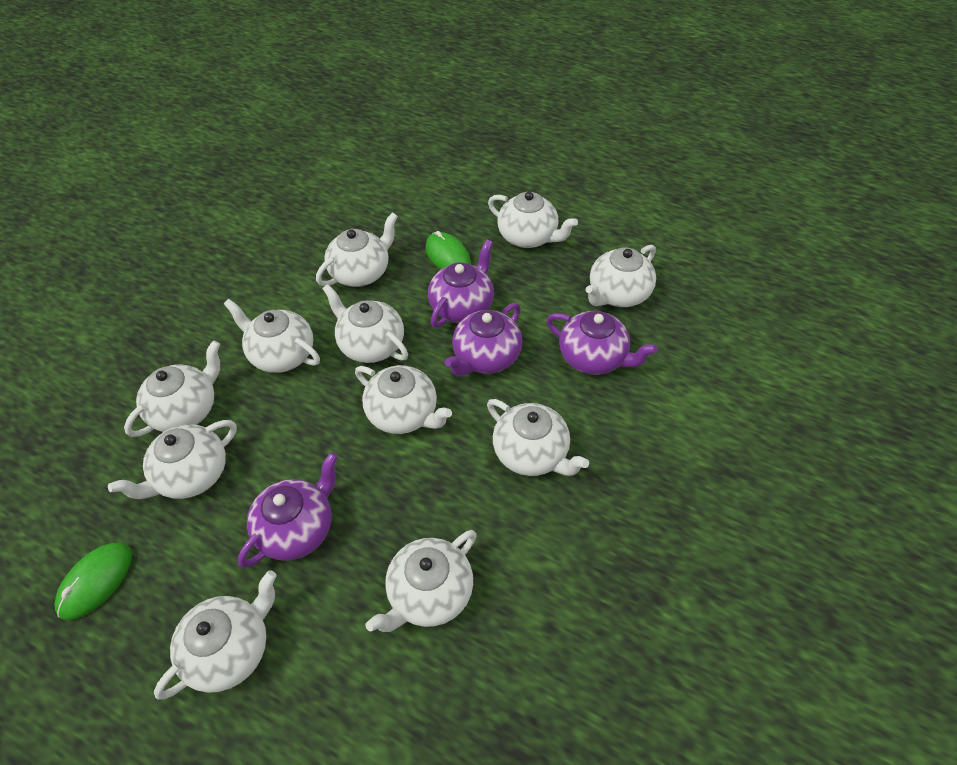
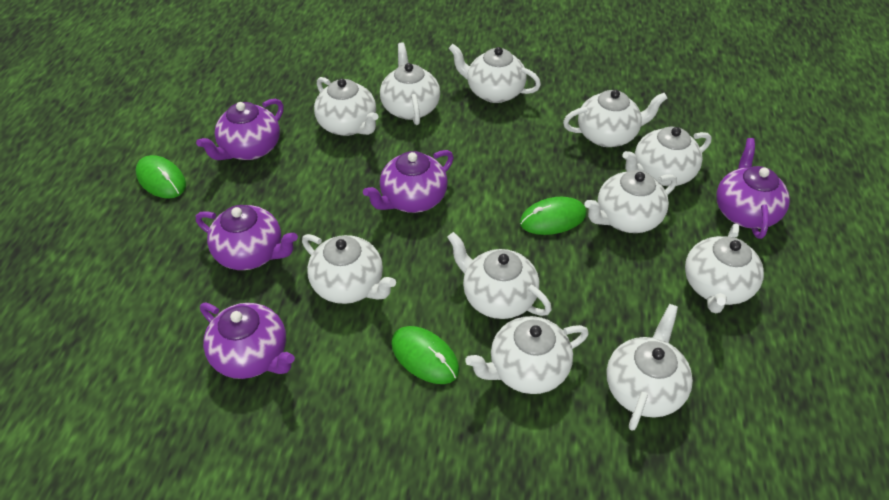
green mouse: 2 -> 3
purple teapot: 4 -> 5

